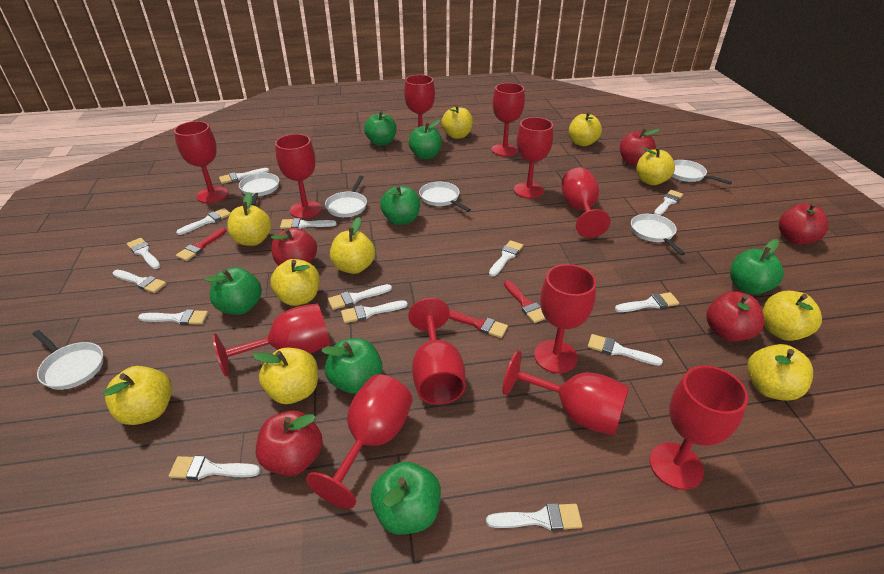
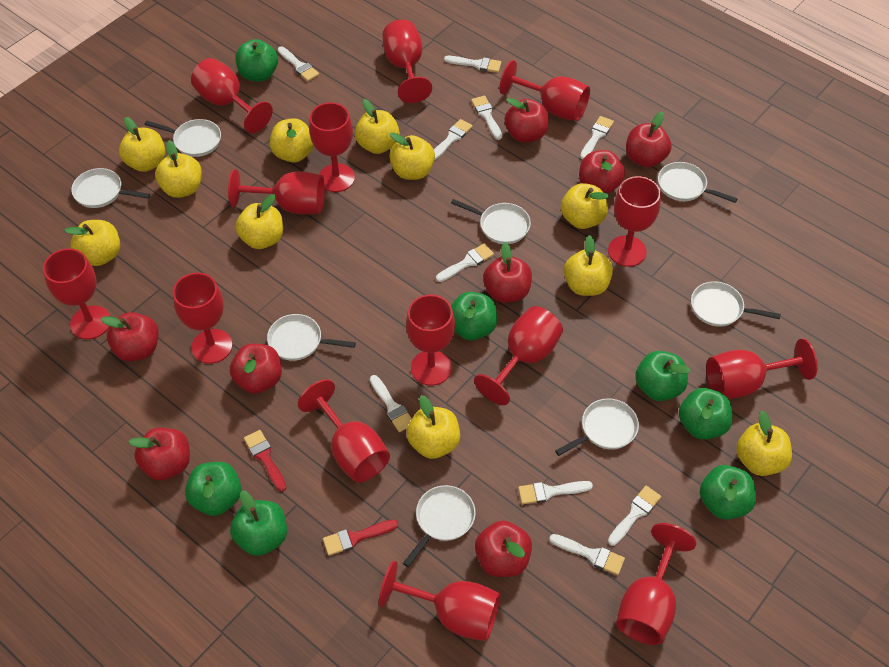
red apple: 5 -> 8
red brush: 3 -> 2
red goblet: 12 -> 14
white brush: 14 -> 10
white pan: 6 -> 8
yellow apple: 10 -> 11

